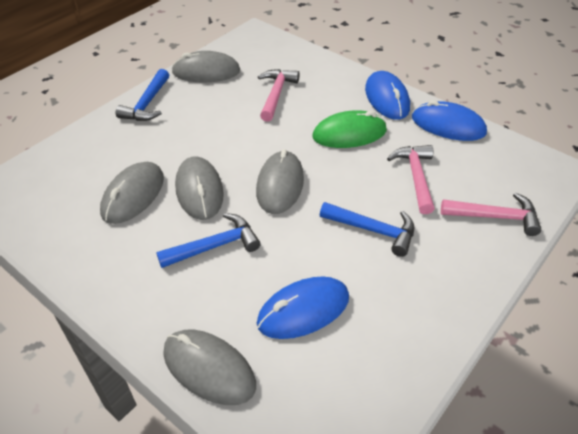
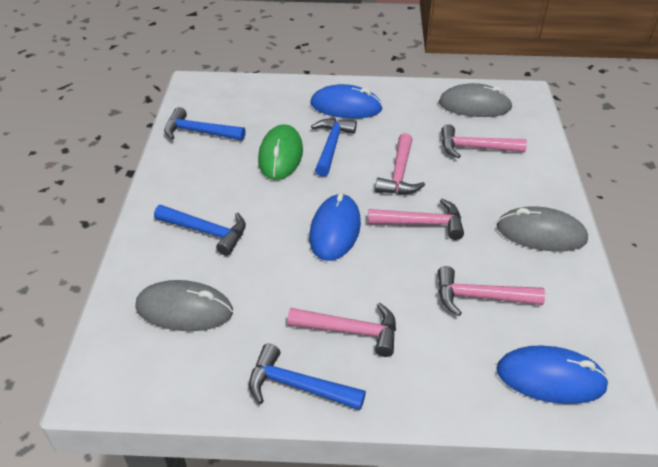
blue hammer: 3 -> 4
grey mouse: 5 -> 3
pink hammer: 3 -> 5

